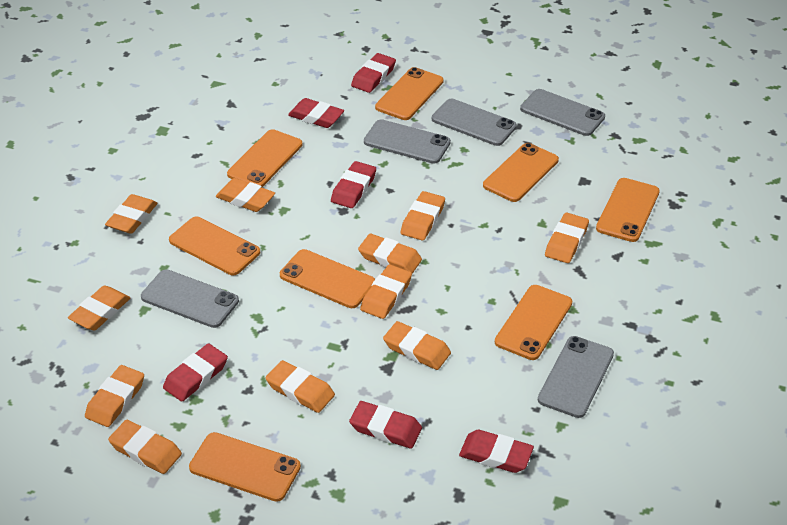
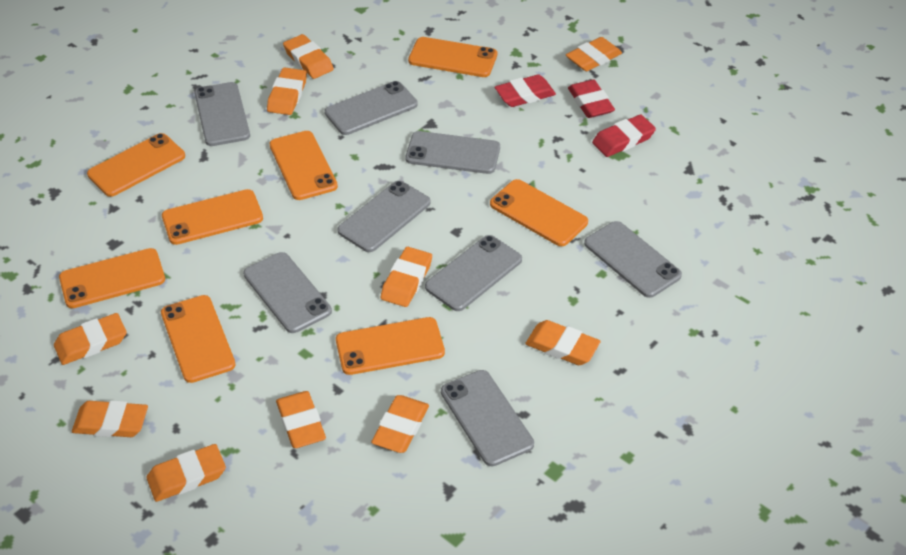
grey phone: 5 -> 8
orange eraser: 11 -> 10
red eraser: 6 -> 3

